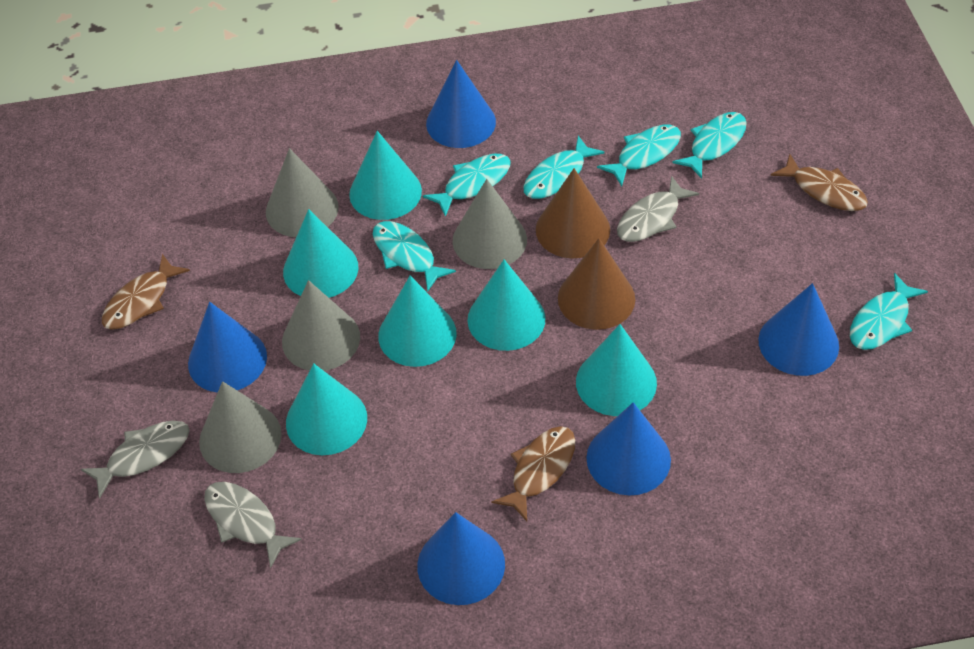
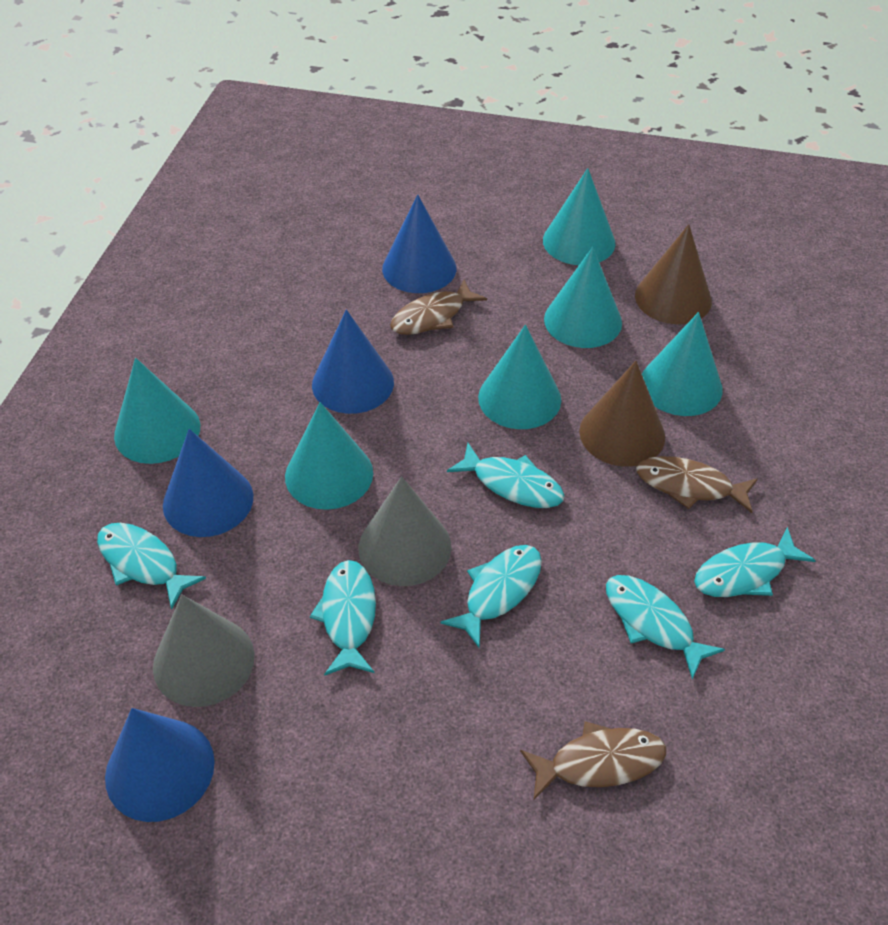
blue cone: 5 -> 4
grey cone: 4 -> 2
grey fish: 3 -> 0

